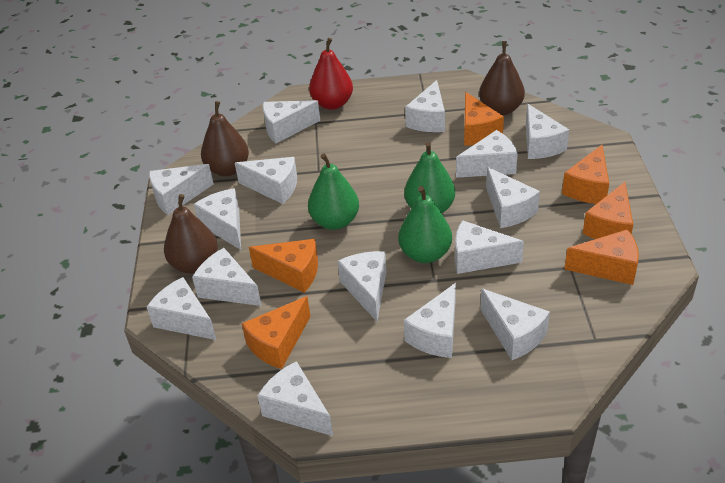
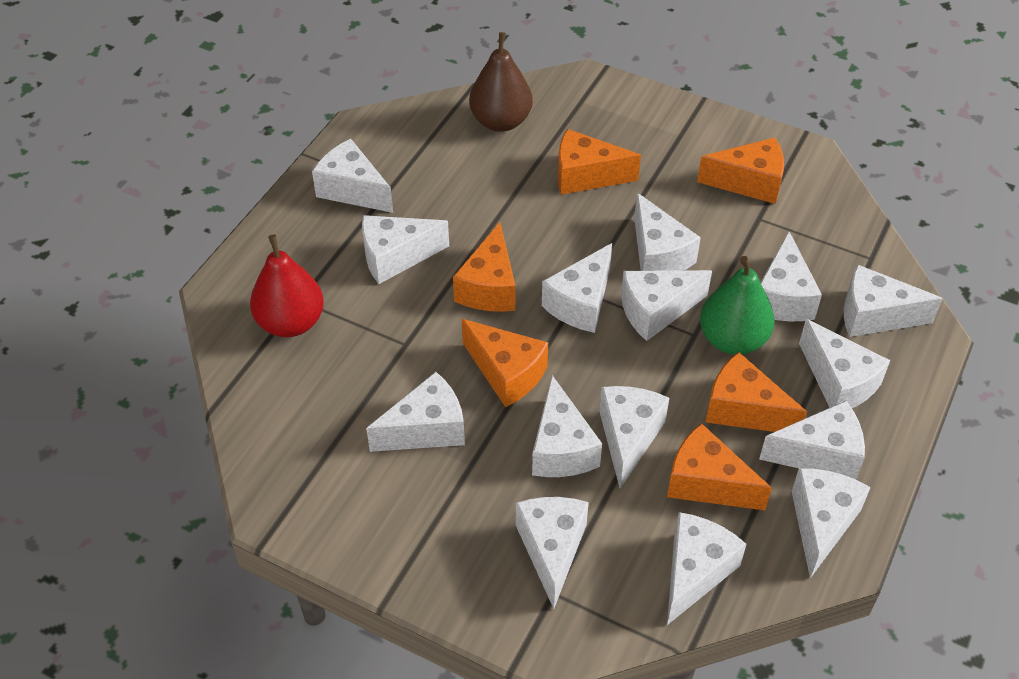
brown pear: 3 -> 1
green pear: 3 -> 1

